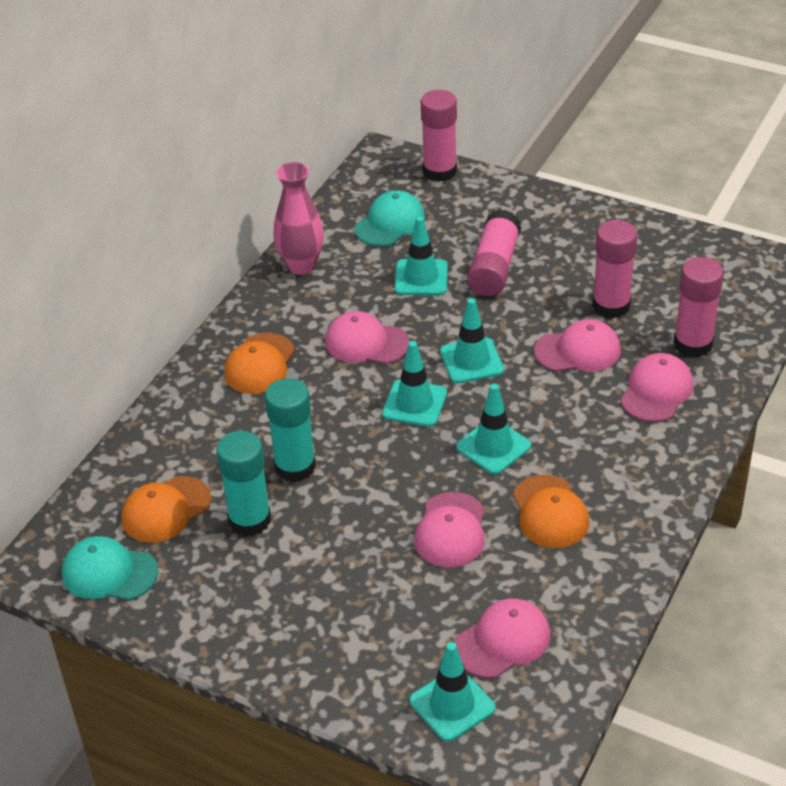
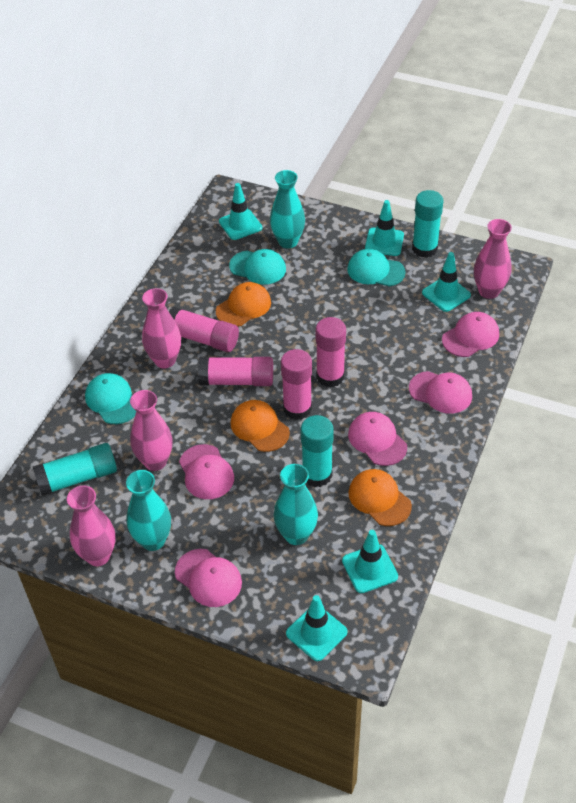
pink vase: 1 -> 4
turquoise cap: 2 -> 3
turquoise glue stick: 2 -> 3
turquoise vase: 0 -> 3

